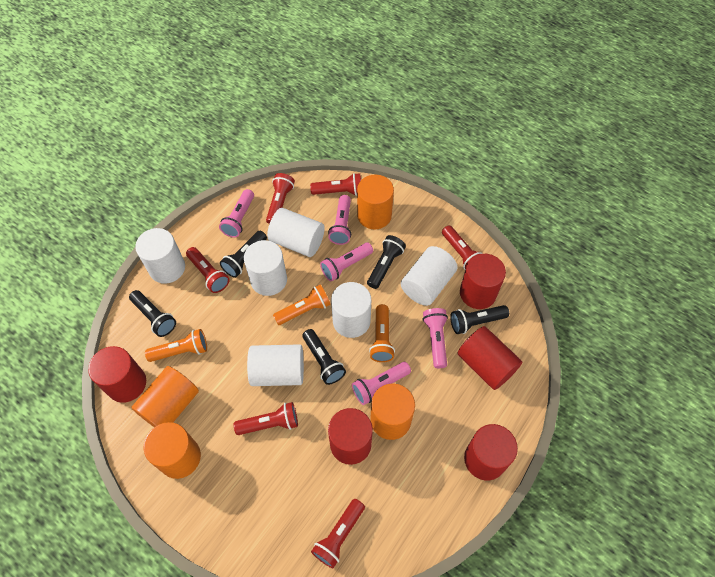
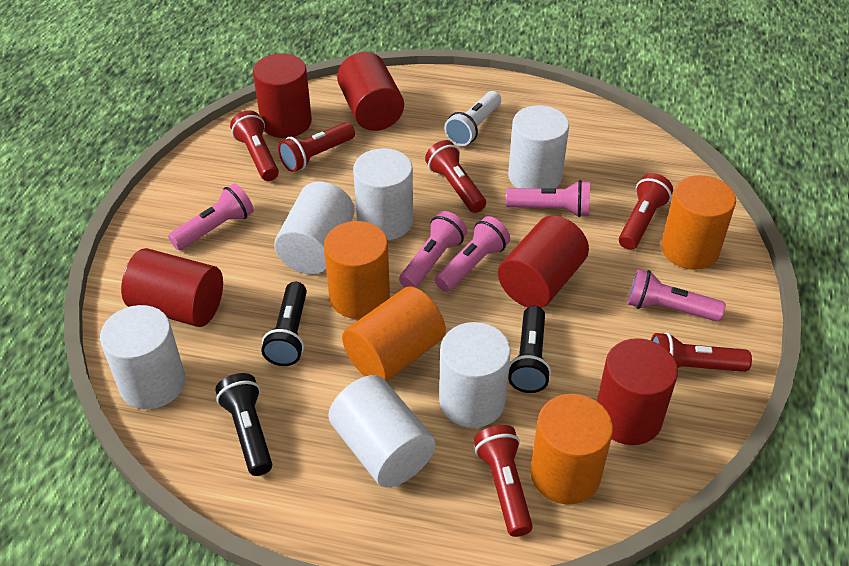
black flashlight: 5 -> 3
orange flashlight: 3 -> 0
white flashlight: 0 -> 1

